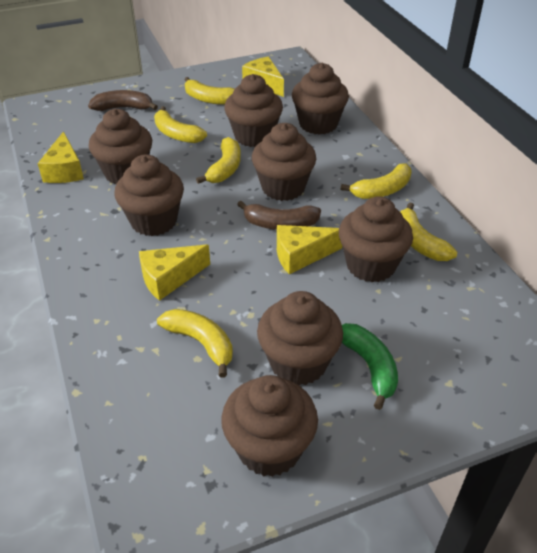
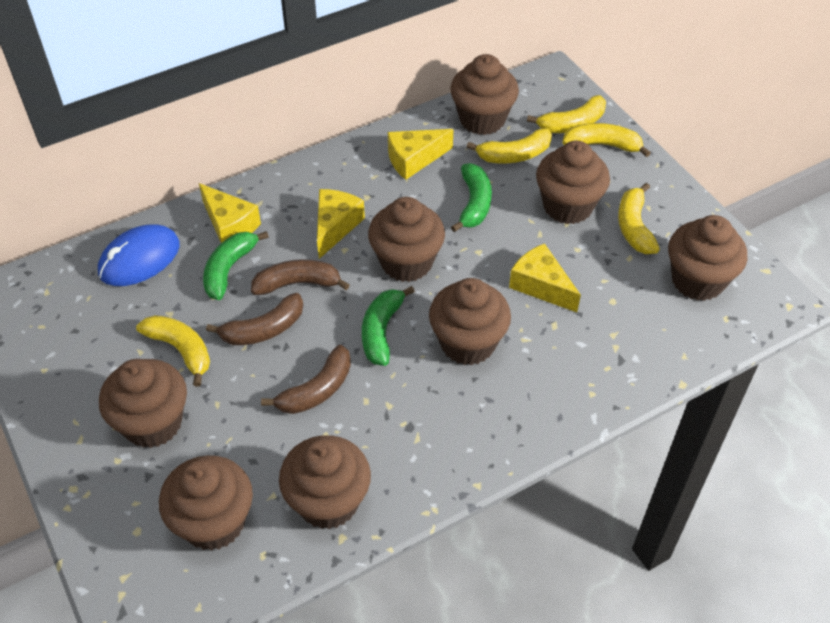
blue mouse: 0 -> 1
brown banana: 2 -> 3
green banana: 1 -> 3
yellow banana: 6 -> 5

